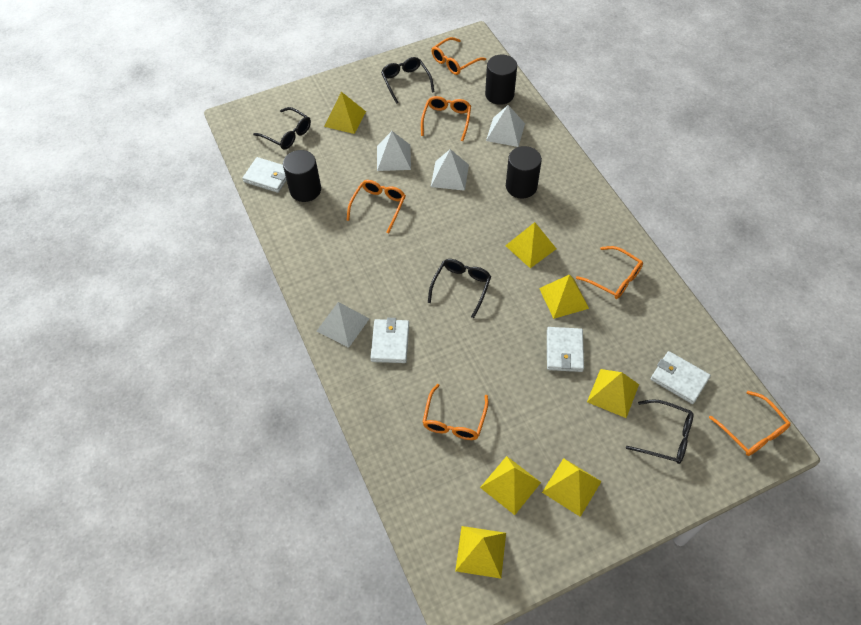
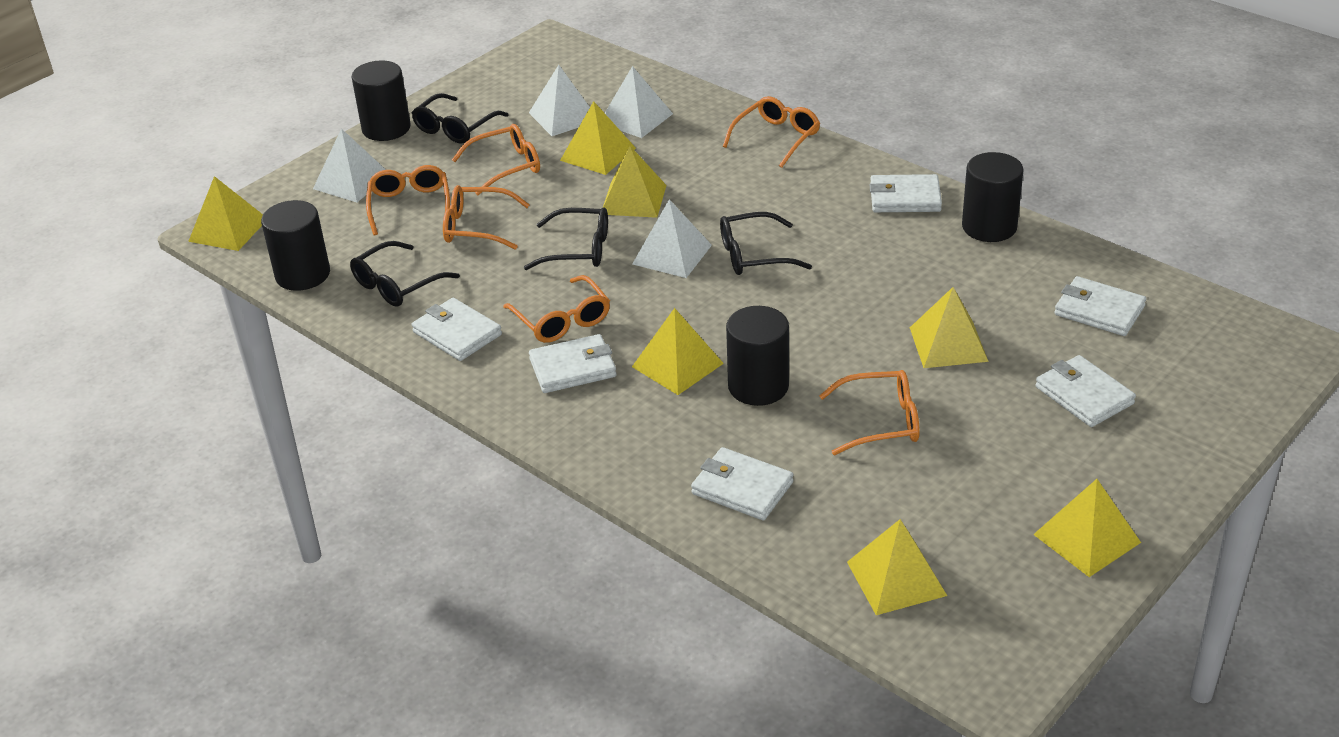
black cylinder: 3 -> 4
white wallet: 4 -> 6

